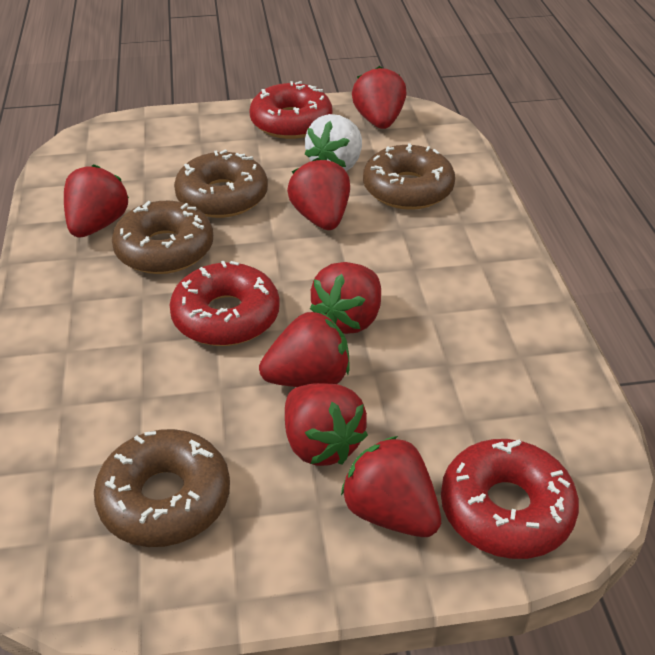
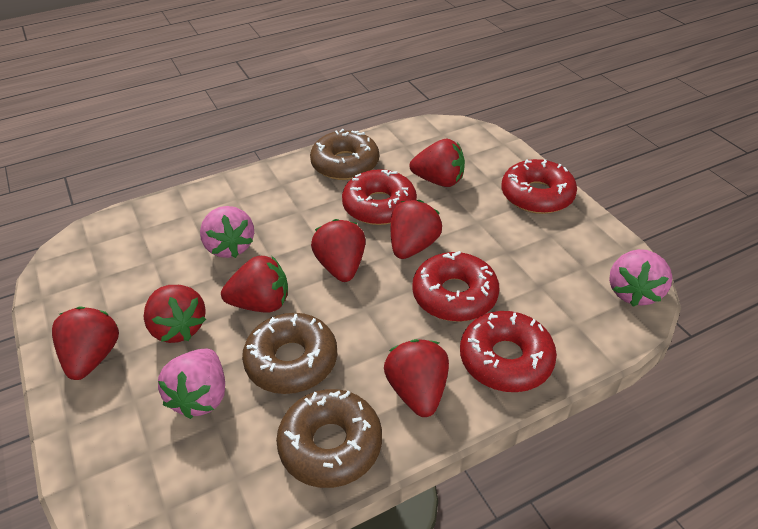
brown donut: 4 -> 3
pink strawberry: 0 -> 3
red donut: 3 -> 4
white strawberry: 1 -> 0

